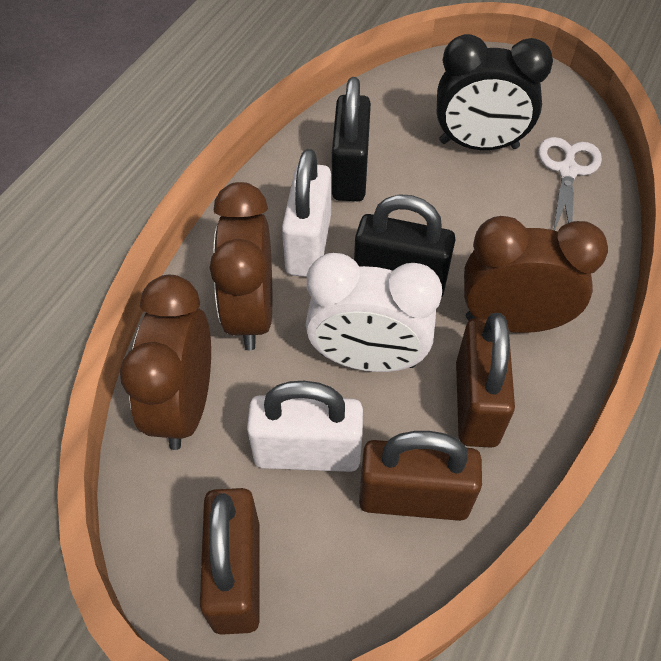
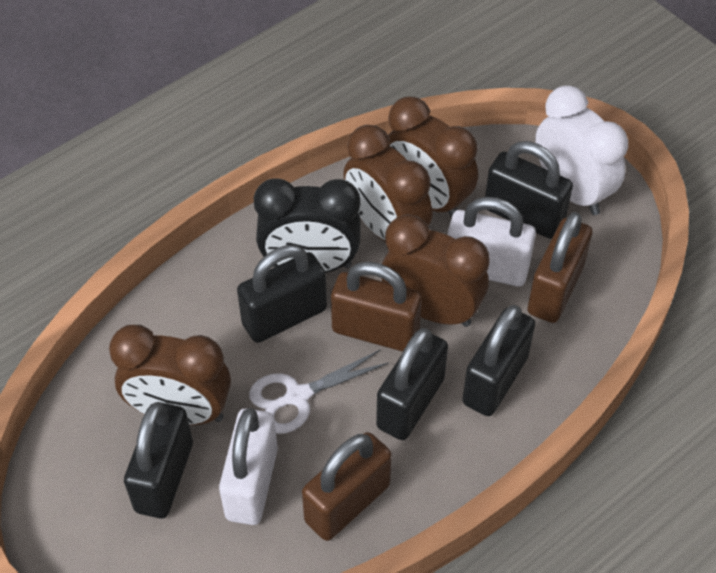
black padlock: 2 -> 5
brown clock: 3 -> 4

